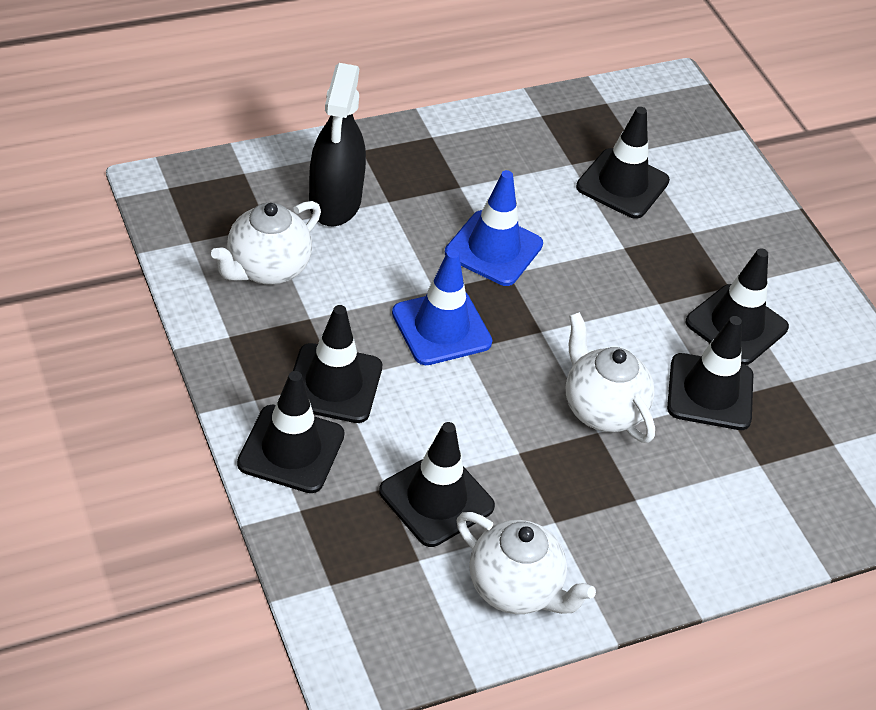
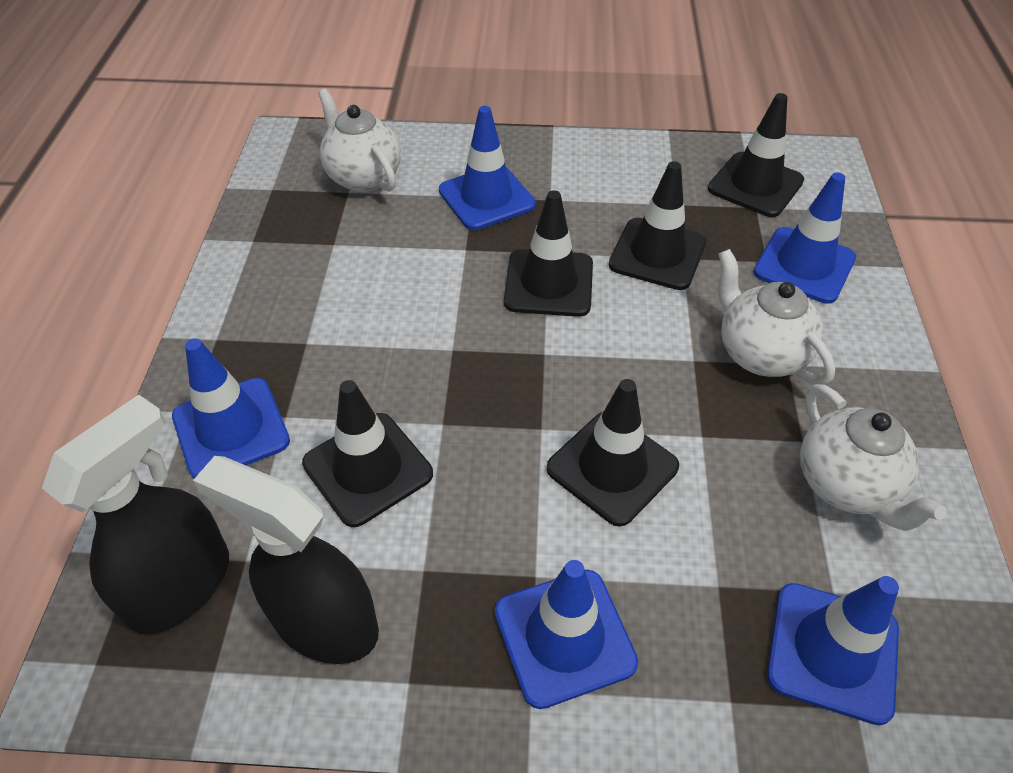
black spray bottle: 1 -> 2
black traffic cone: 6 -> 5
blue traffic cone: 2 -> 5

